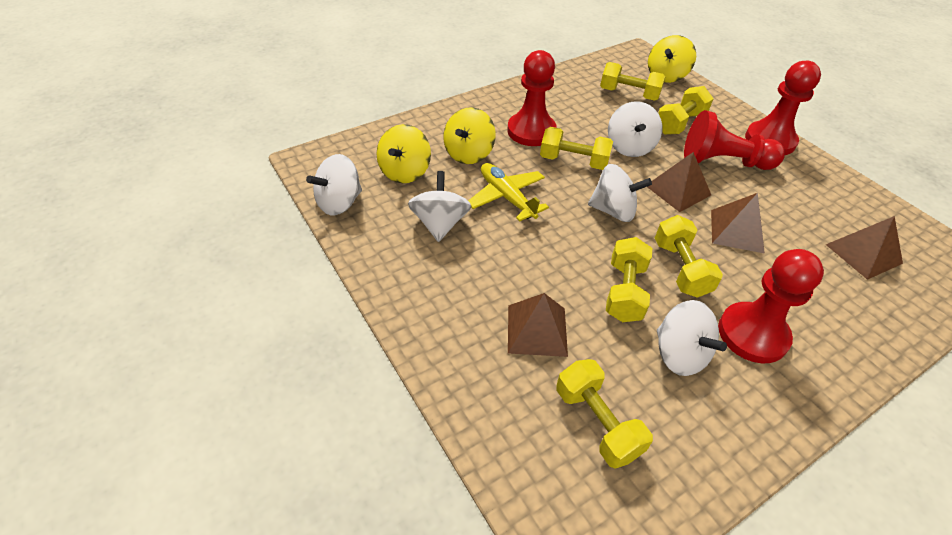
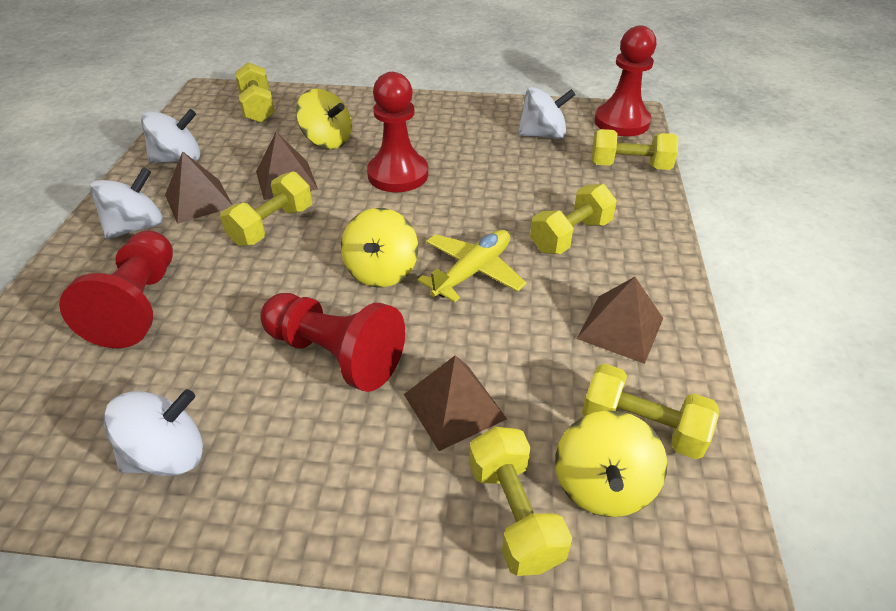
white spinning top: 5 -> 4

